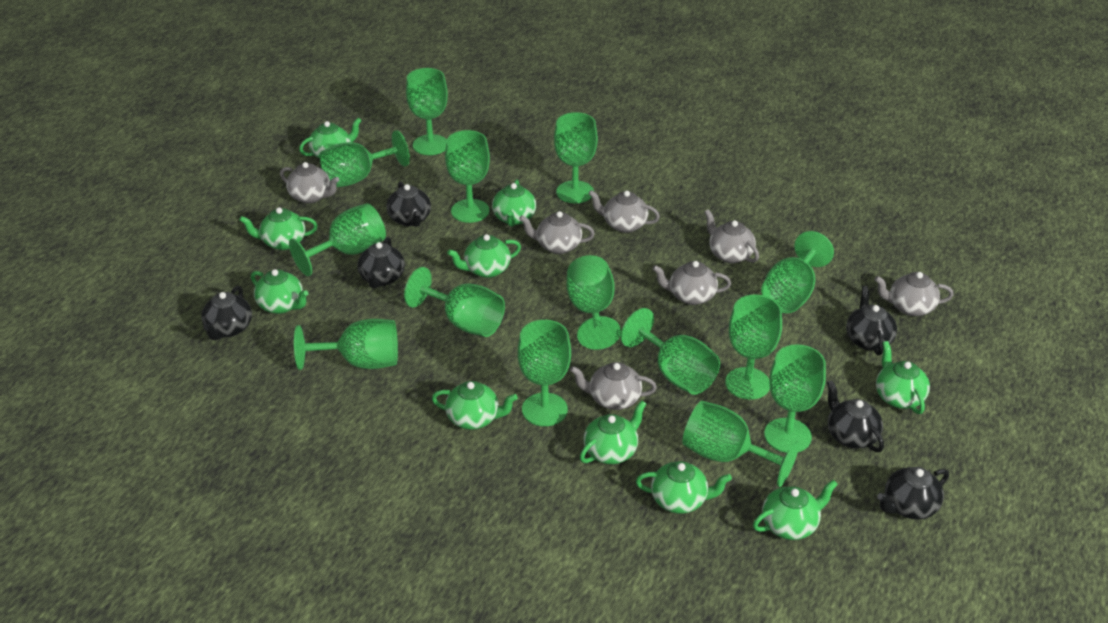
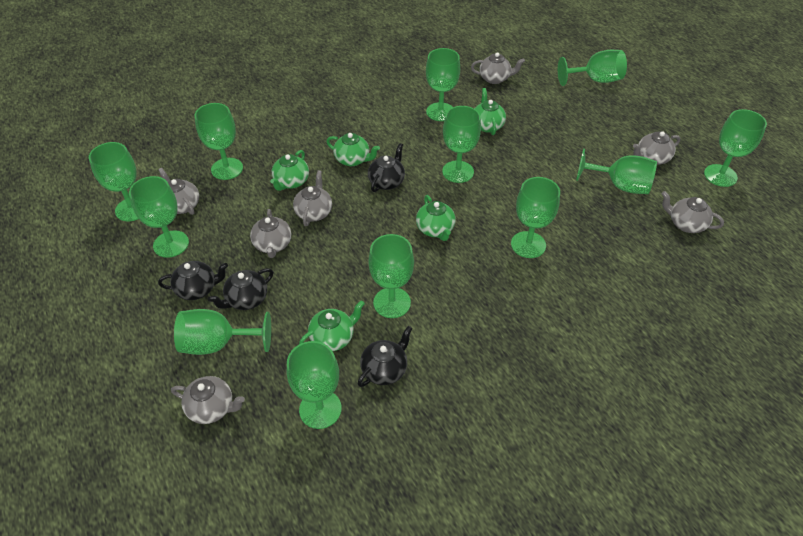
black teapot: 6 -> 4
green goblet: 14 -> 12
green teapot: 10 -> 5

